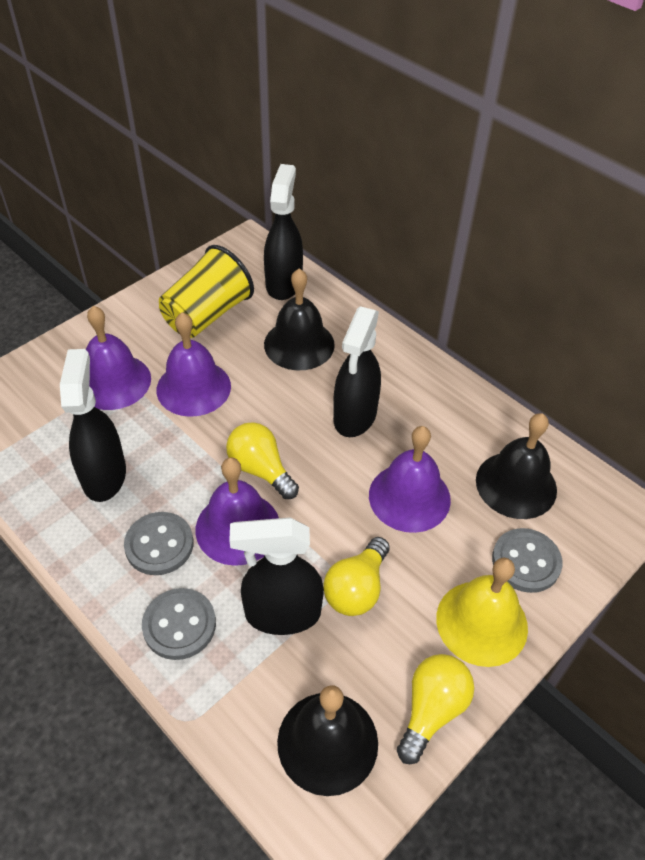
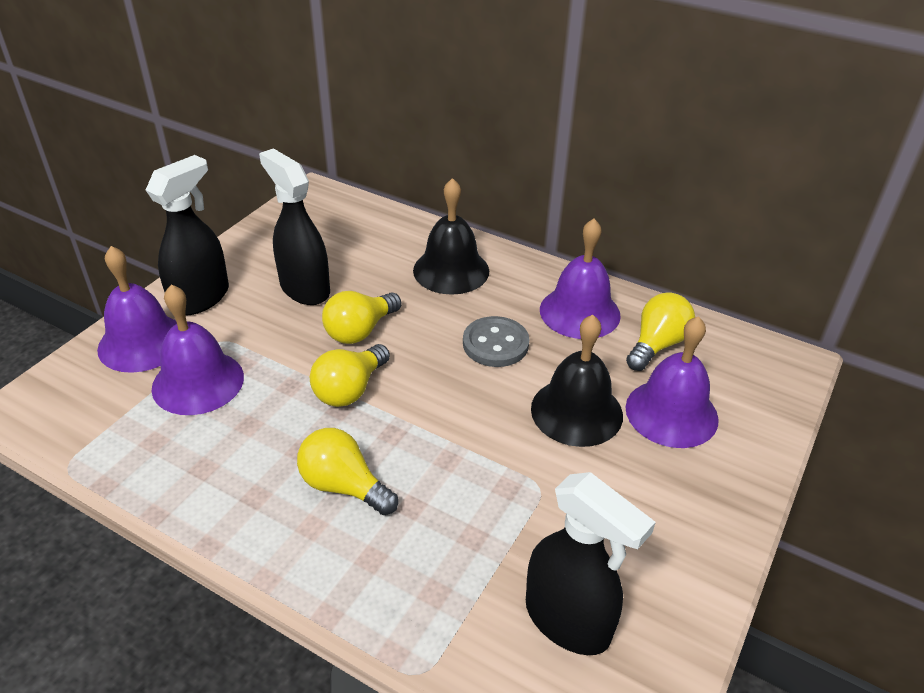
black bell: 3 -> 2
black spray bottle: 4 -> 3
grey button: 3 -> 1
yellow bell: 1 -> 0
yellow cup: 1 -> 0
yellow light bulb: 3 -> 4

